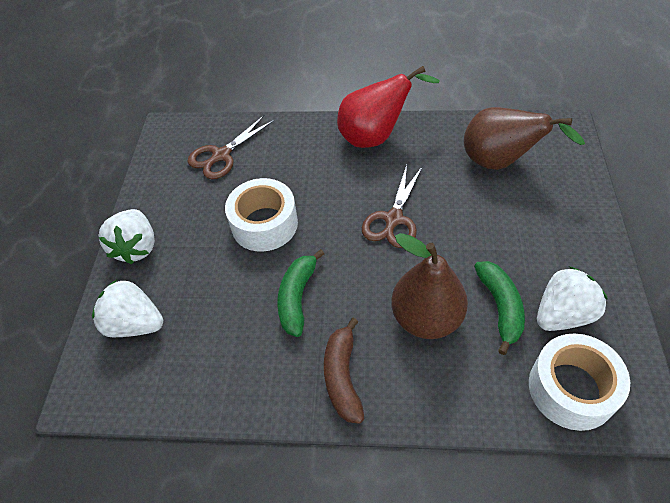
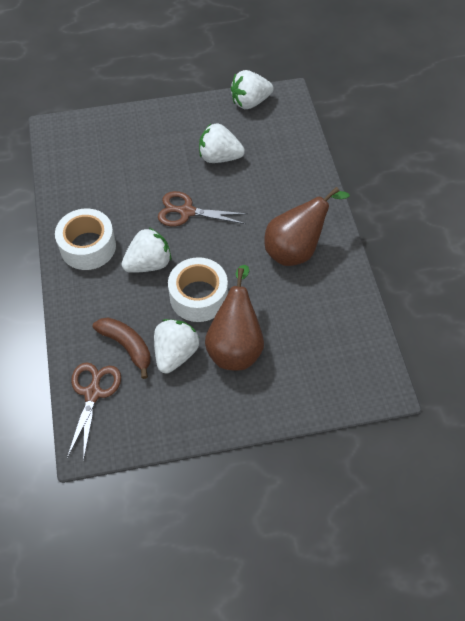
green banana: 2 -> 0
red pear: 1 -> 0
white strawberry: 3 -> 4

